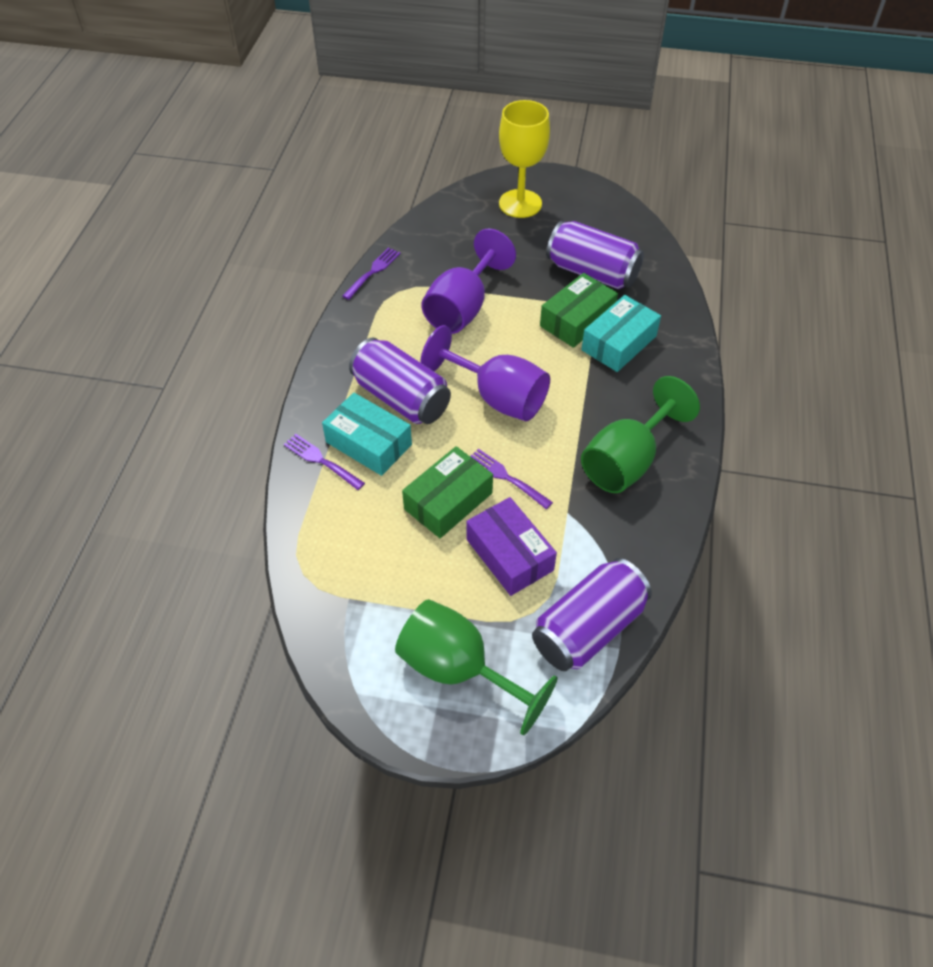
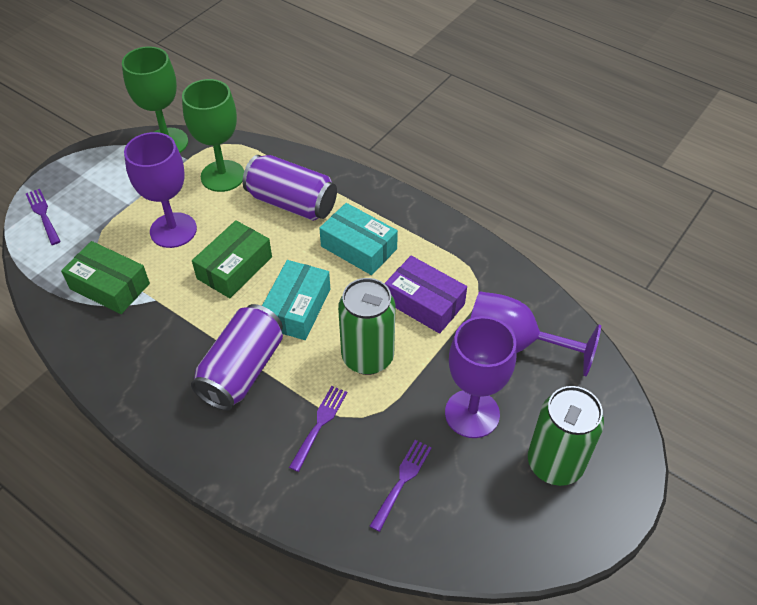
green can: 0 -> 2
purple can: 3 -> 2
purple goblet: 2 -> 3
yellow goblet: 1 -> 0

